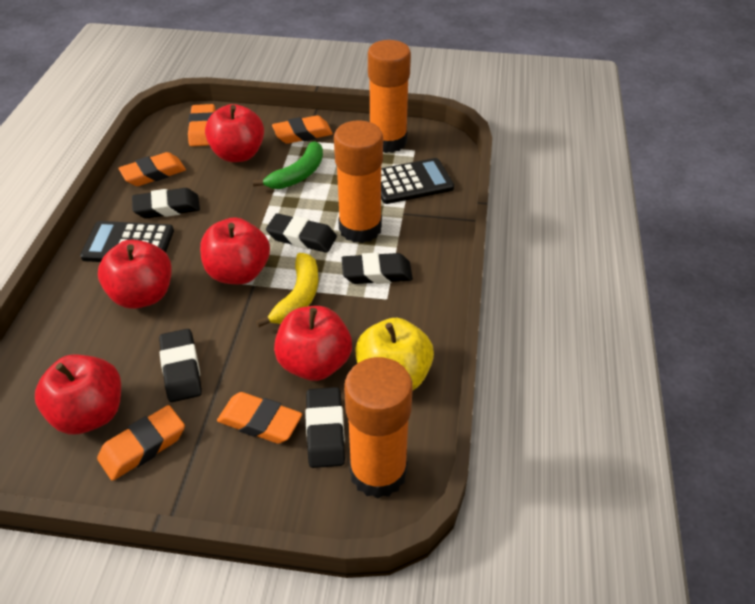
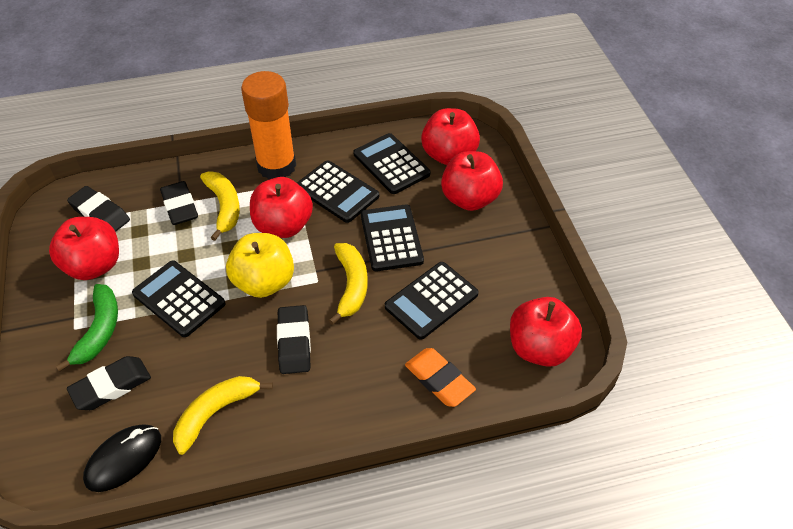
black calculator: 2 -> 5
black eraser: 5 -> 4
black mouse: 0 -> 1
orange eraser: 5 -> 1
orange glue stick: 3 -> 1
yellow banana: 1 -> 3

